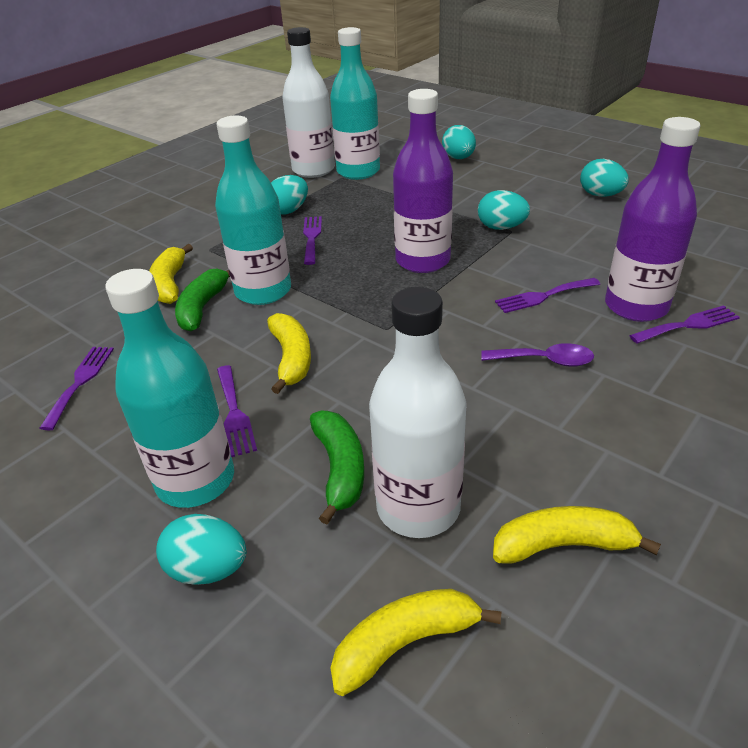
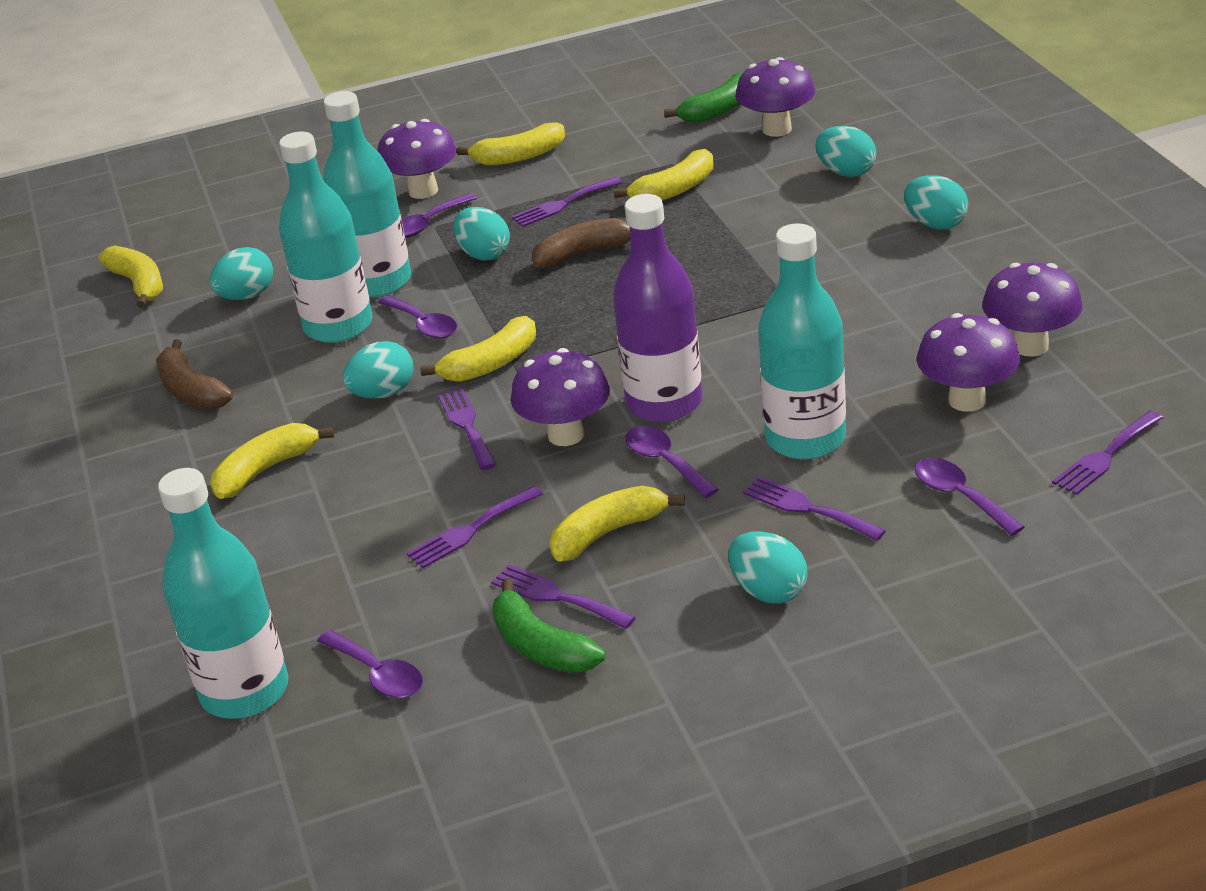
brown banana: 0 -> 2
purple bottle: 2 -> 1
purple fork: 5 -> 6
purple mushroom: 0 -> 5
purple spoon: 1 -> 5
turquoise bottle: 3 -> 4
turquoise egg: 5 -> 6
white bottle: 2 -> 0
yellow banana: 4 -> 6

